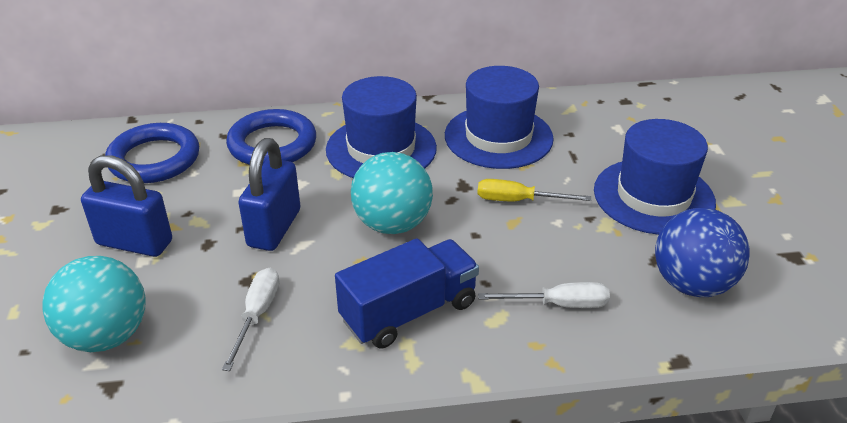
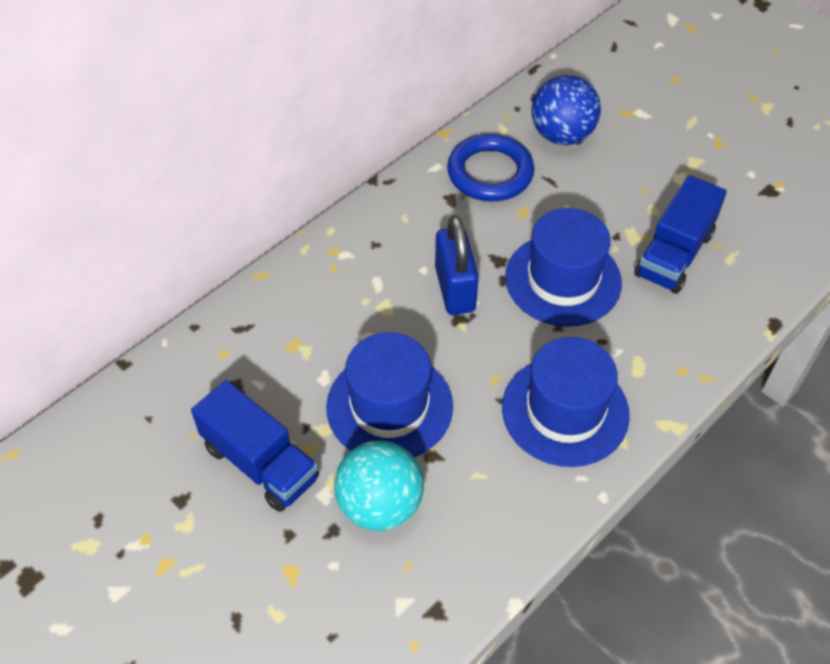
blue padlock: 2 -> 1
blue ring: 2 -> 1
blue truck: 1 -> 2
turquoise ball: 2 -> 1
white screwdriver: 2 -> 0
yellow screwdriver: 1 -> 0

